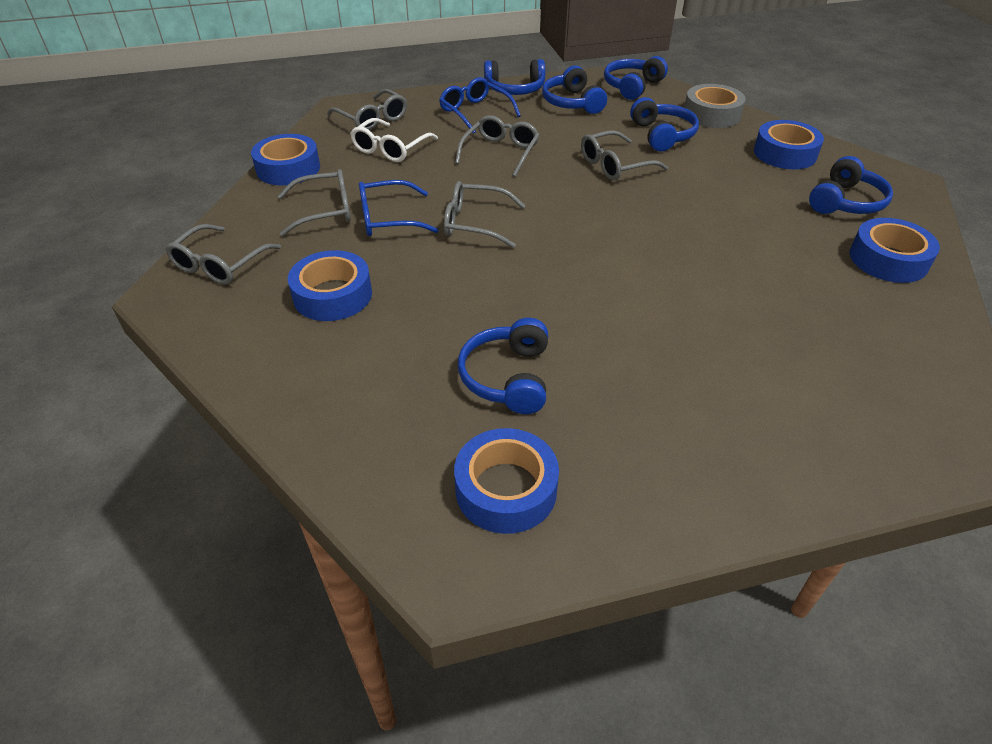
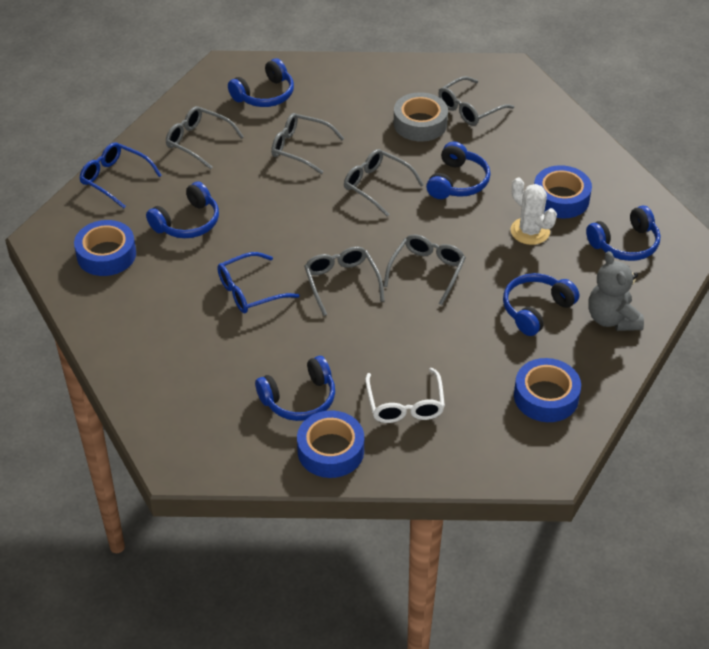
blue tape: 5 -> 4
grey teddy bear: 0 -> 1
white cactus: 0 -> 1

